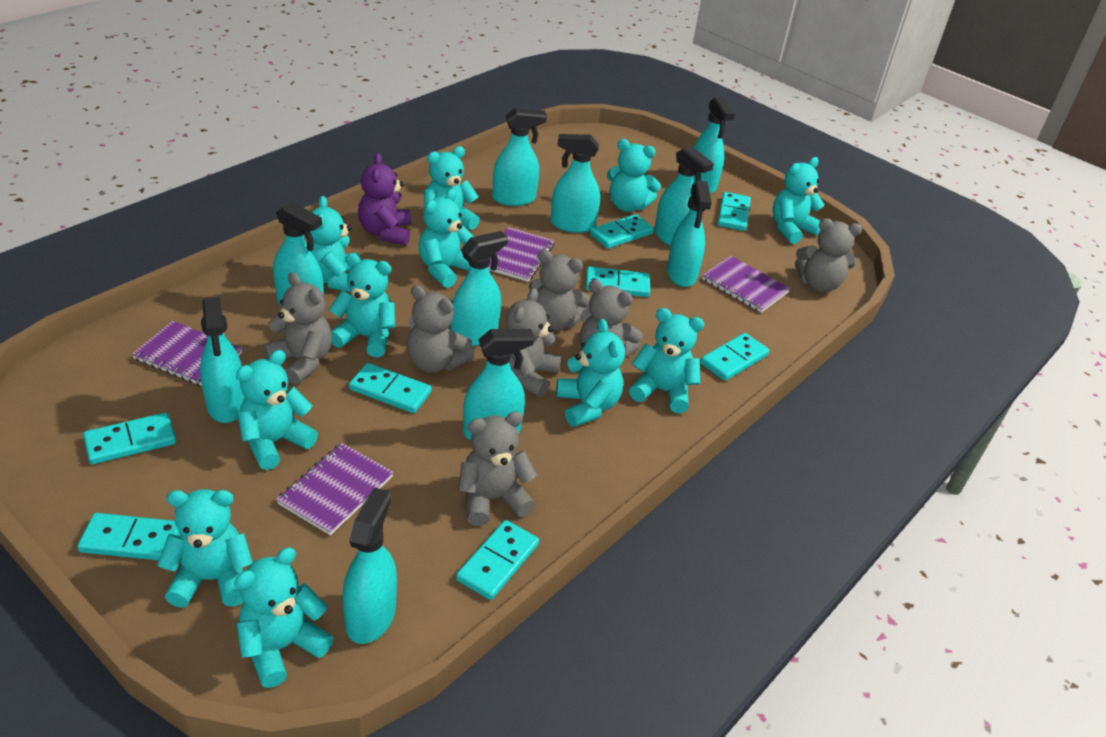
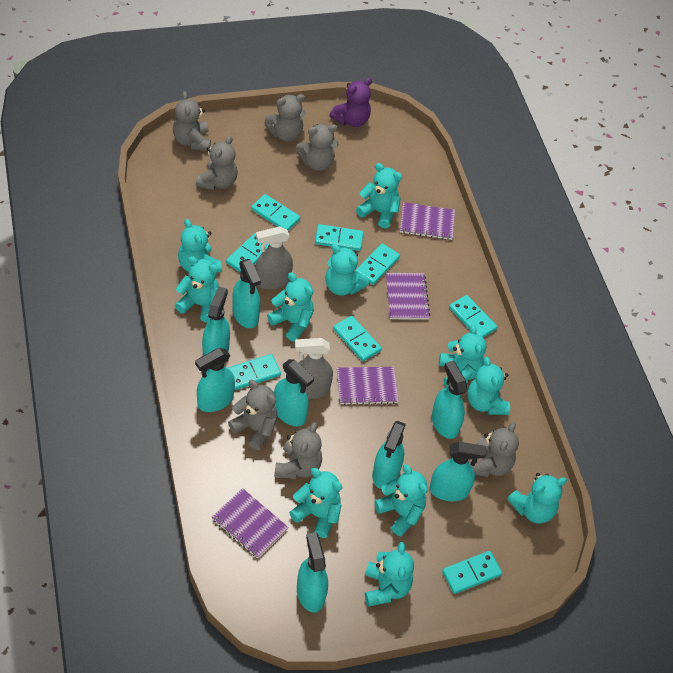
grey spray bottle: 0 -> 2
turquoise spray bottle: 10 -> 8

